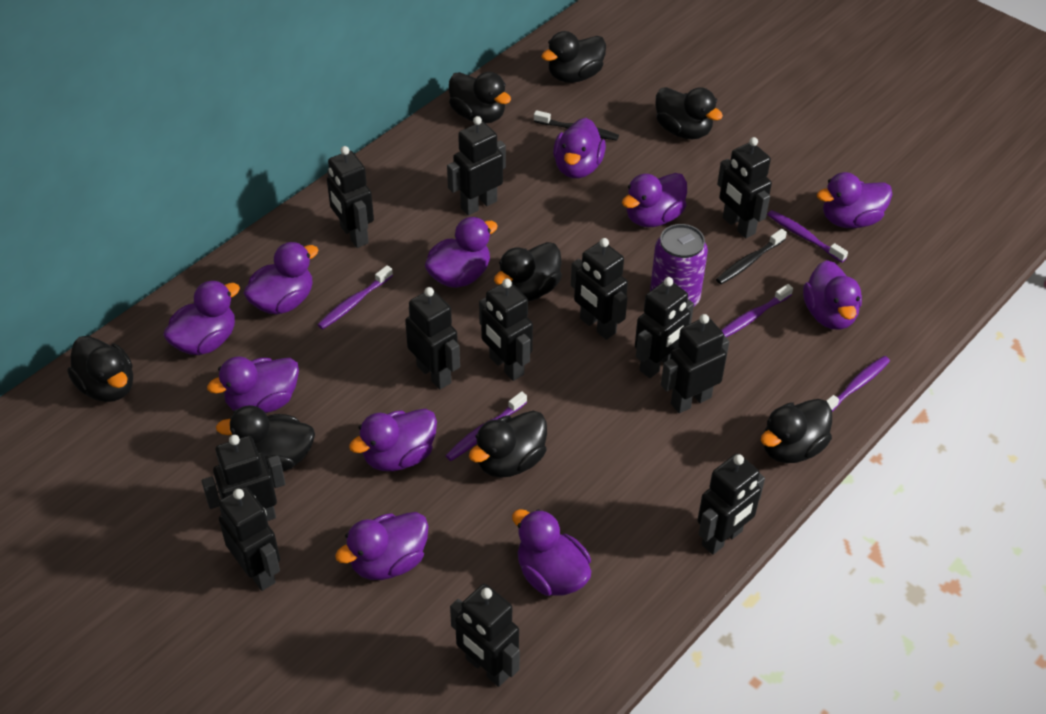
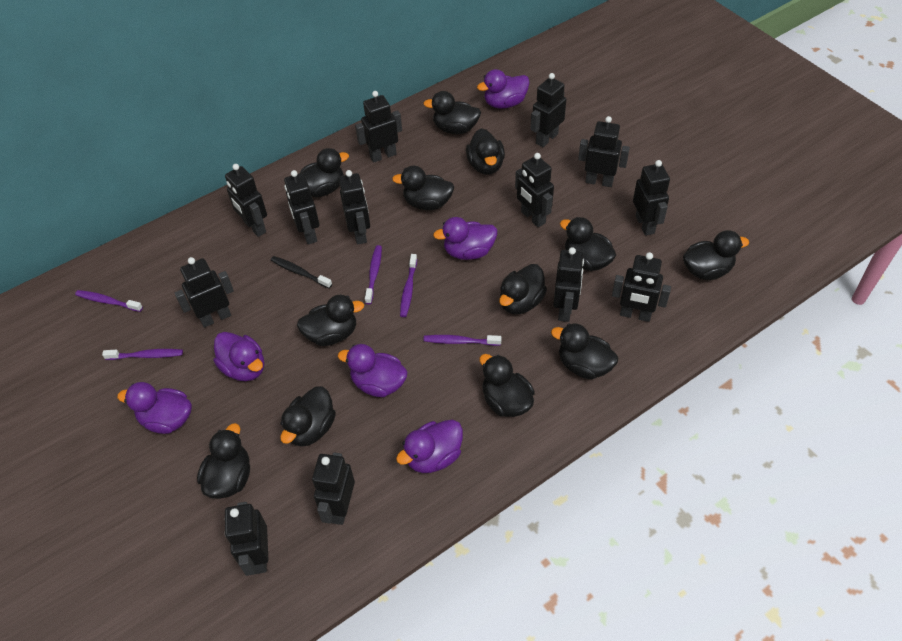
black duck: 8 -> 12
black robot: 12 -> 13
black toothbrush: 2 -> 1
purple can: 1 -> 0
purple duck: 11 -> 6

